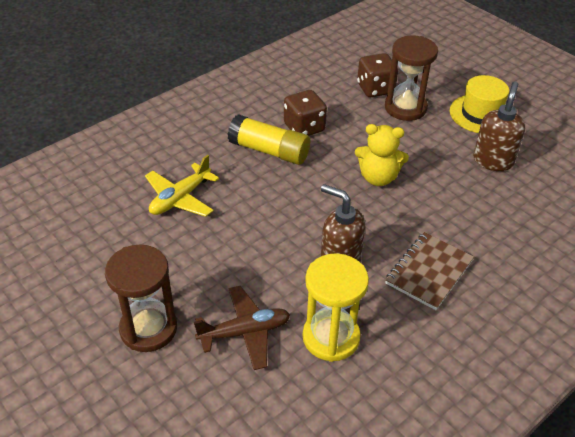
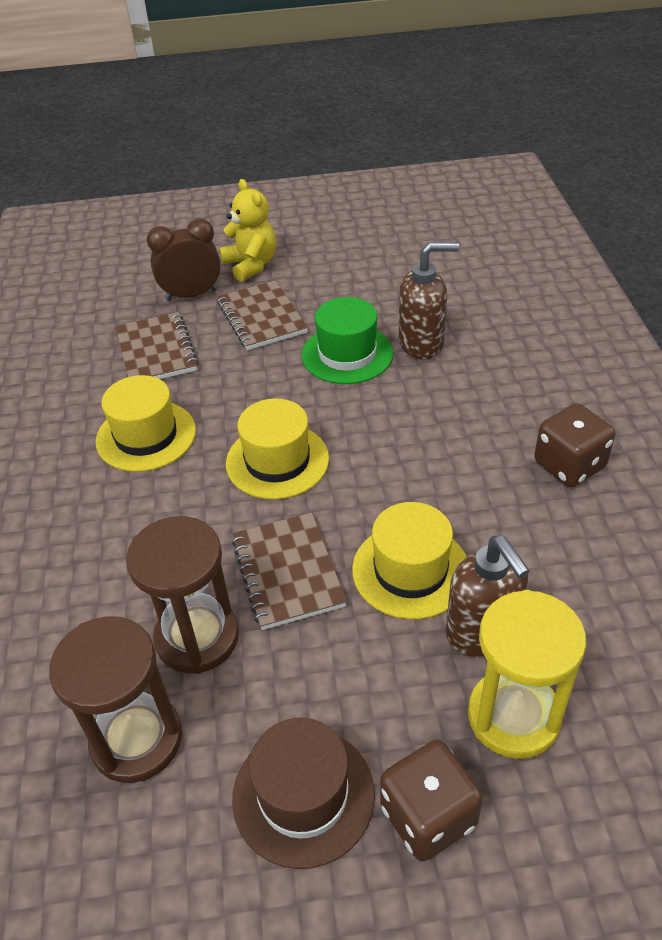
brown clock: 0 -> 1
brown hat: 0 -> 1
brown notebook: 1 -> 3
brown plane: 1 -> 0
green hat: 0 -> 1
yellow glue stick: 1 -> 0
yellow hat: 1 -> 3
yellow plane: 1 -> 0

